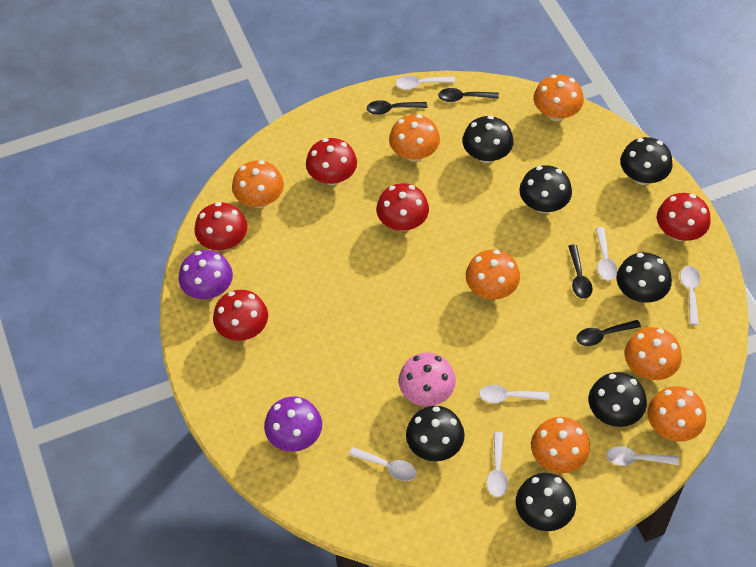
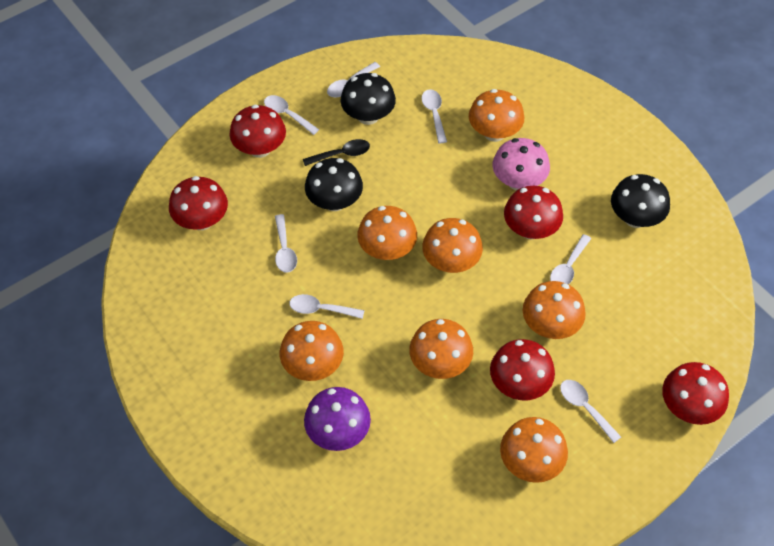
black mushroom: 7 -> 3
black spoon: 4 -> 1
purple mushroom: 2 -> 1

